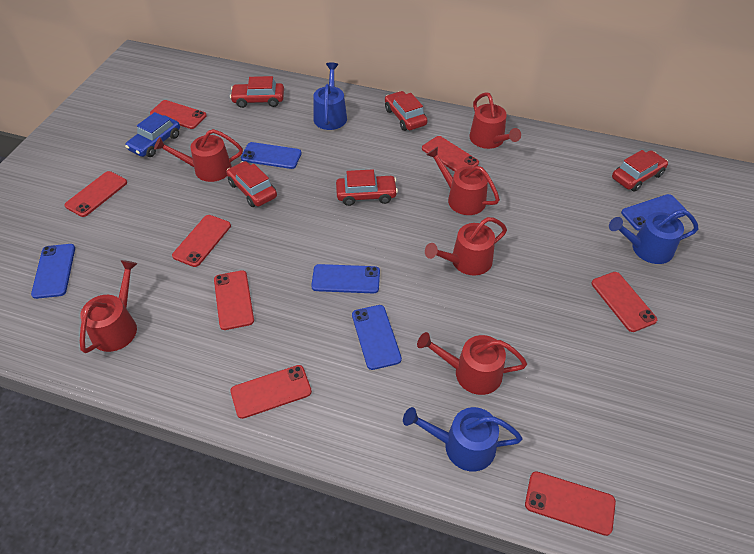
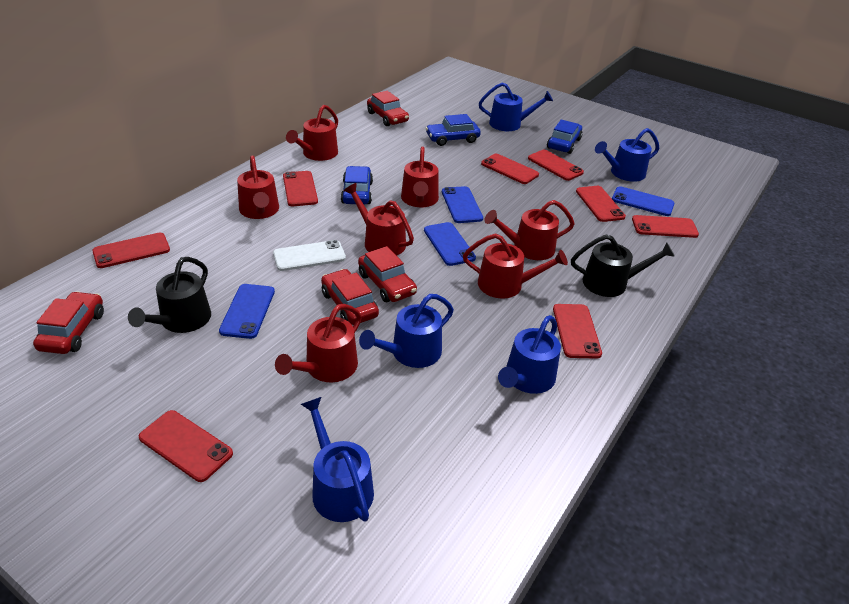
black watering can: 0 -> 2
blue car: 1 -> 3
blue phone: 5 -> 4
blue watering can: 3 -> 5
red car: 5 -> 4
red watering can: 6 -> 7
white phone: 0 -> 1

